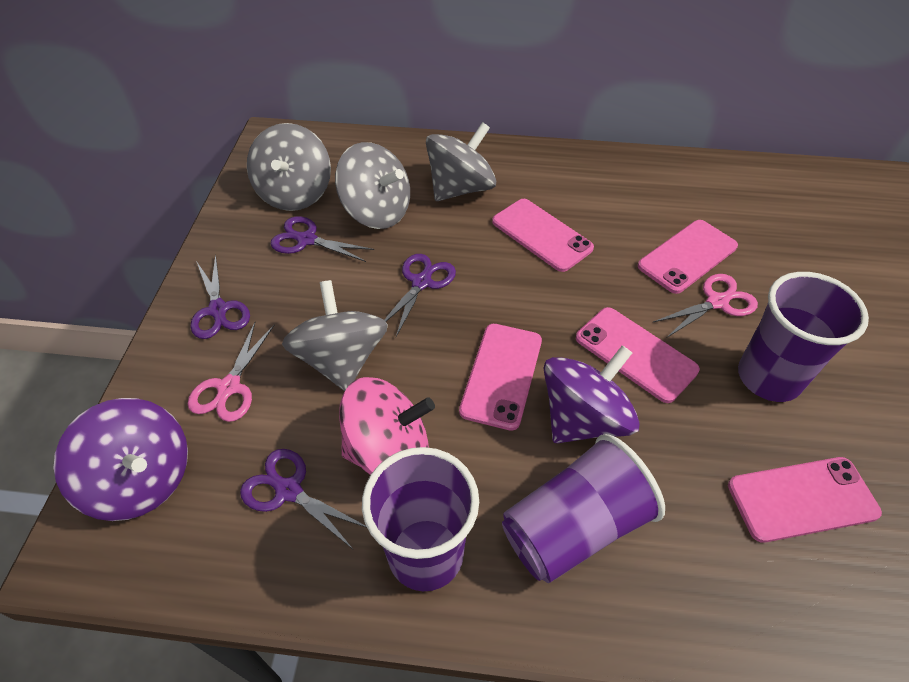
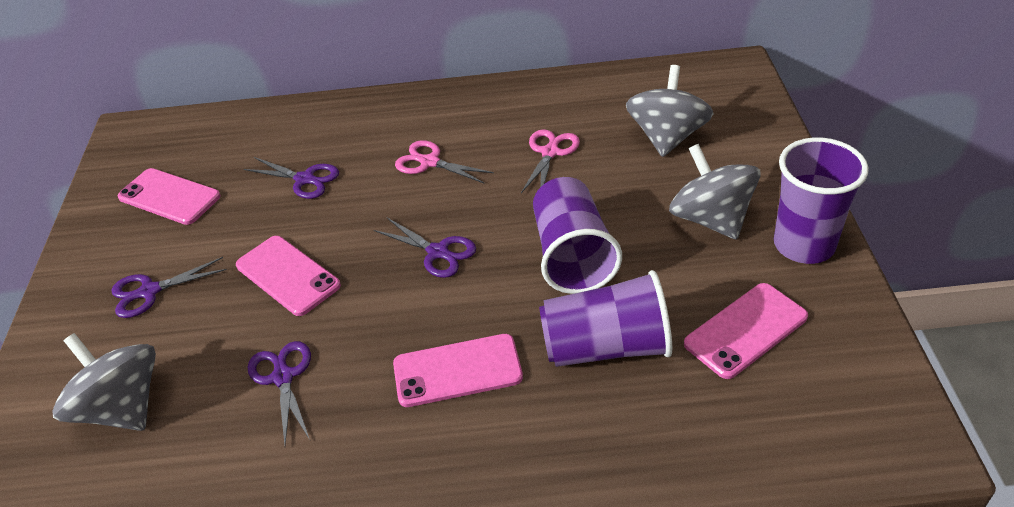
grey spinning top: 4 -> 3
pink phone: 5 -> 4
pink spinning top: 1 -> 0
purple spinning top: 2 -> 0

